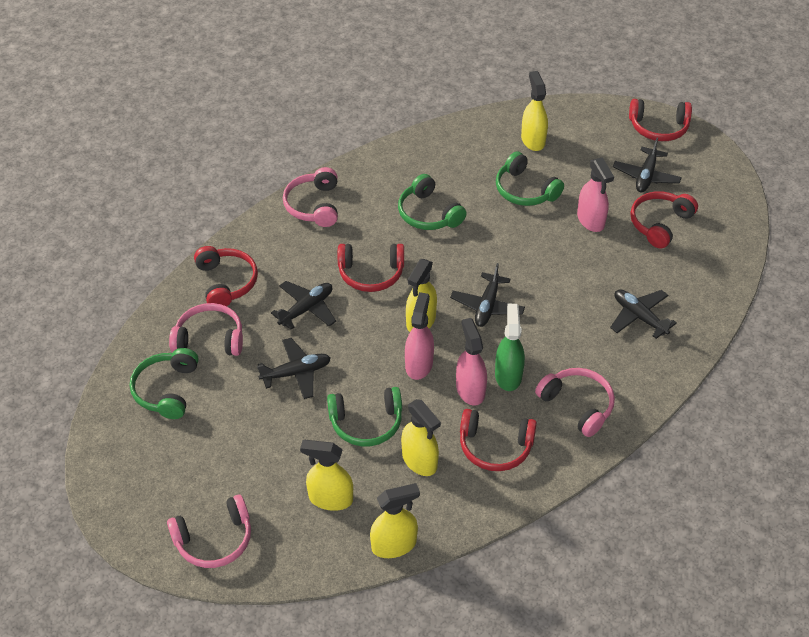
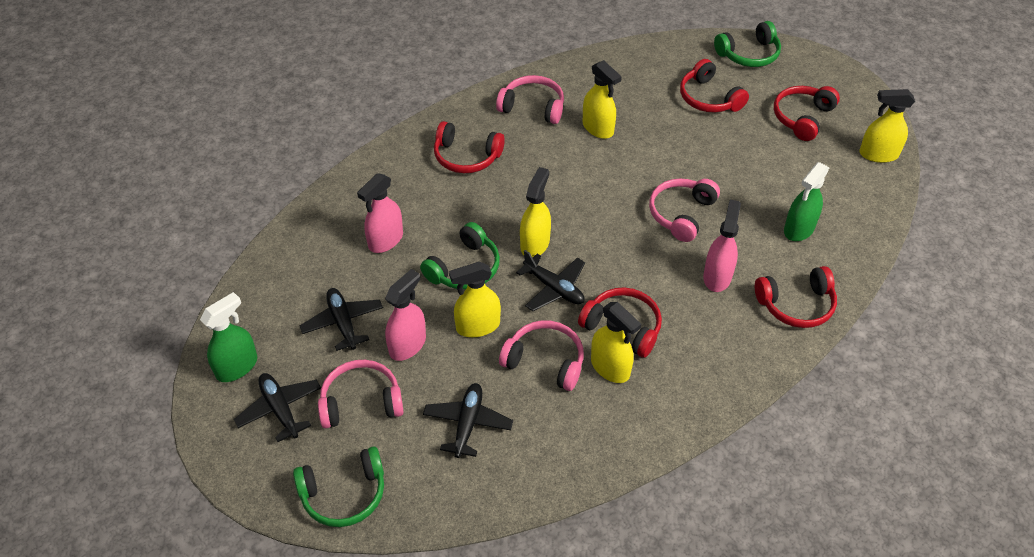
black plane: 5 -> 4
green headphones: 4 -> 3
green spray bottle: 1 -> 2

